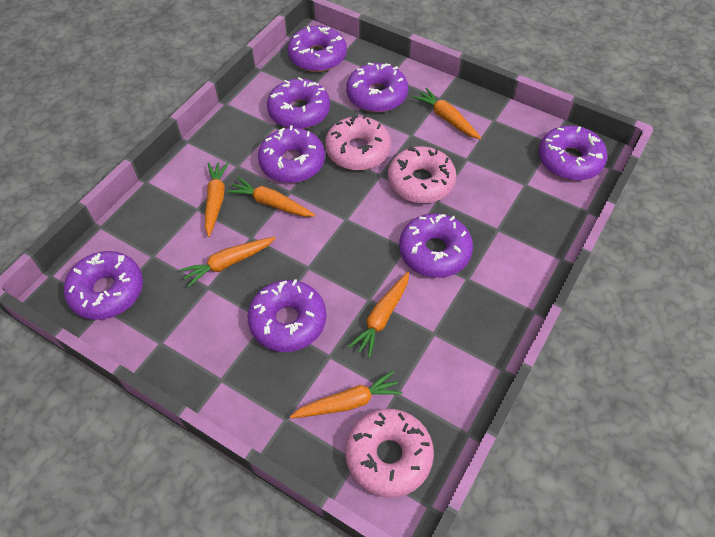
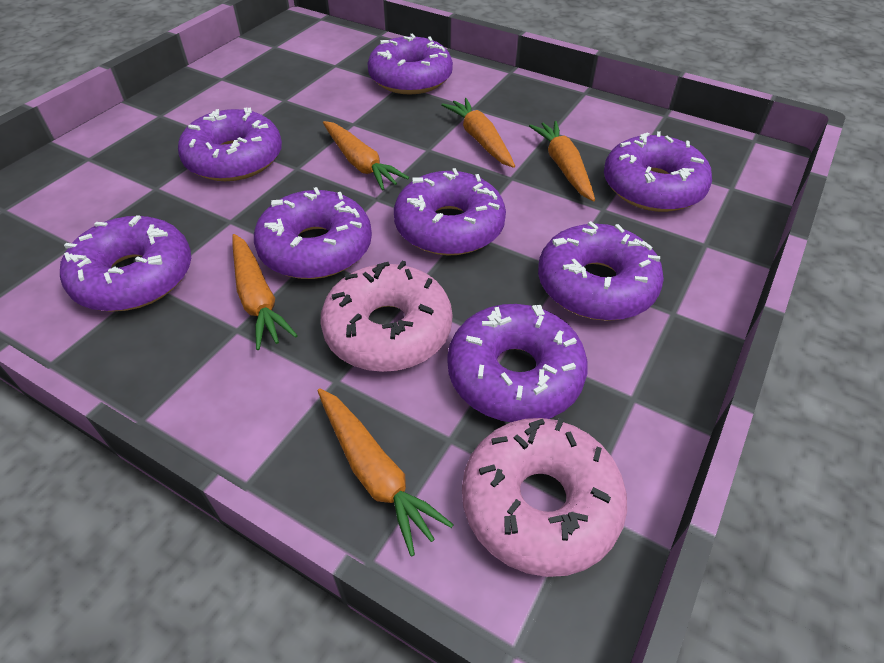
orange carrot: 6 -> 5
pink donut: 3 -> 2

